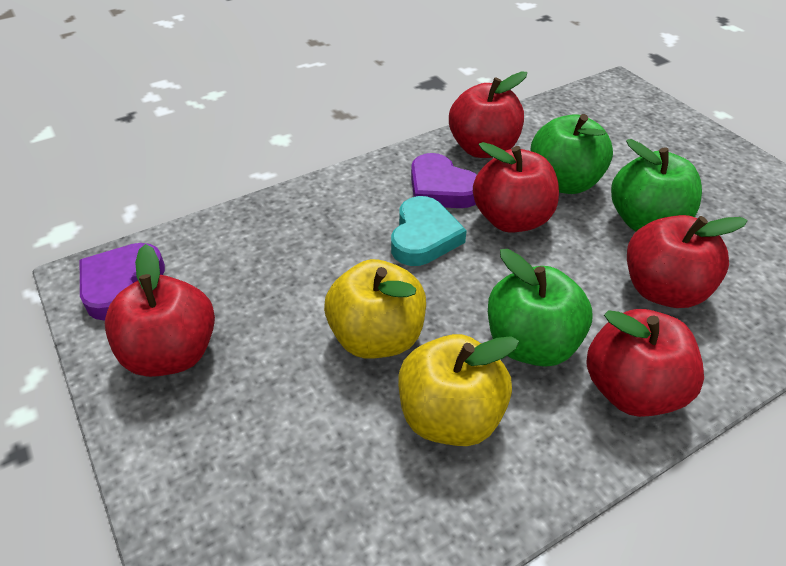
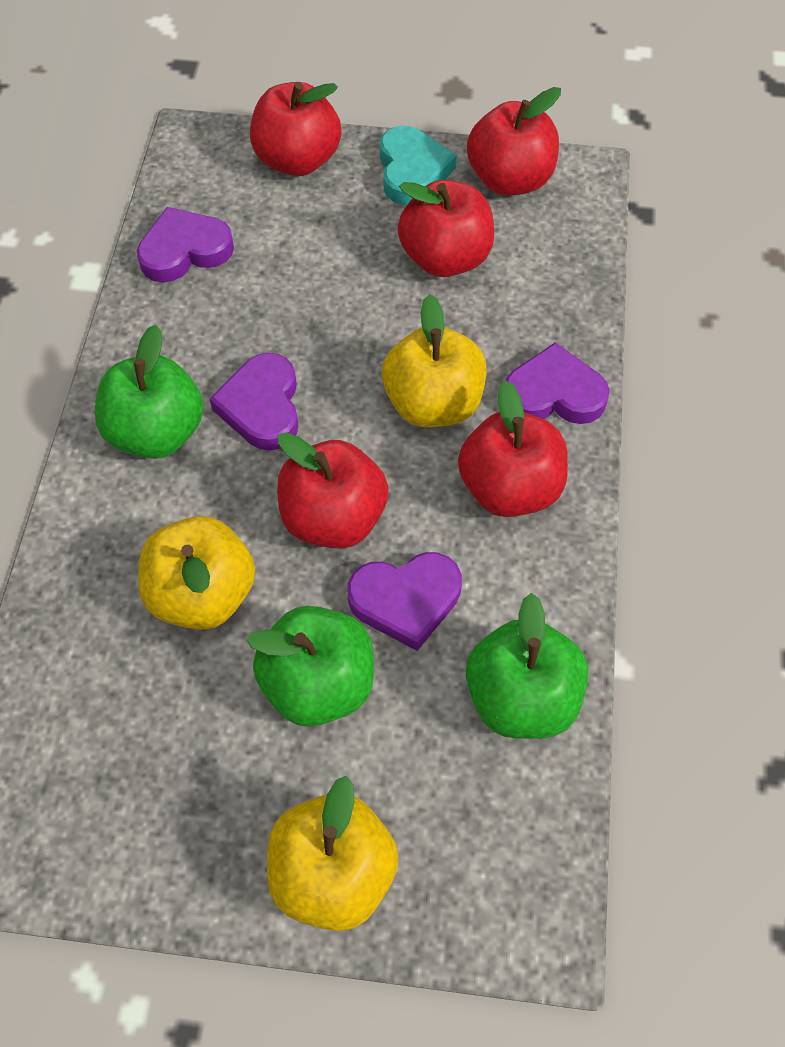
purple heart: 2 -> 4
yellow apple: 2 -> 3

